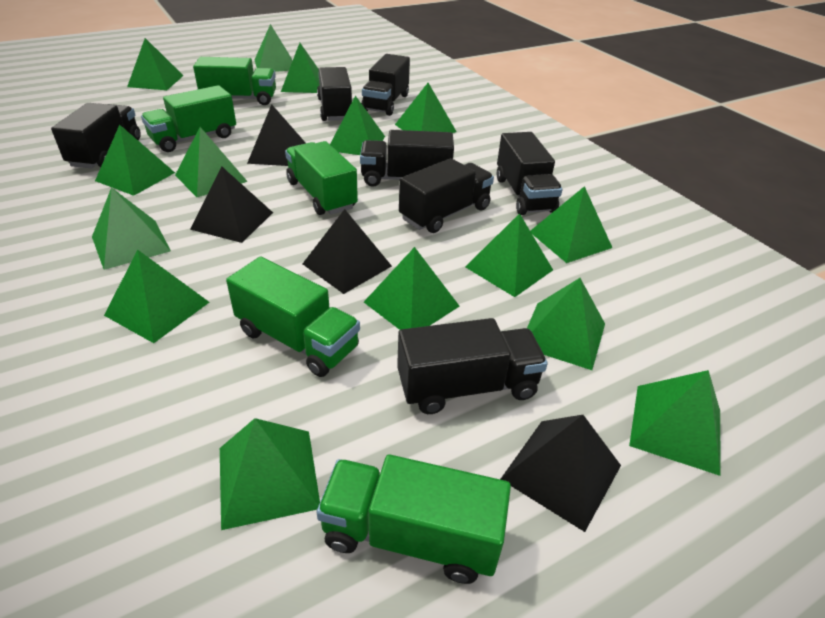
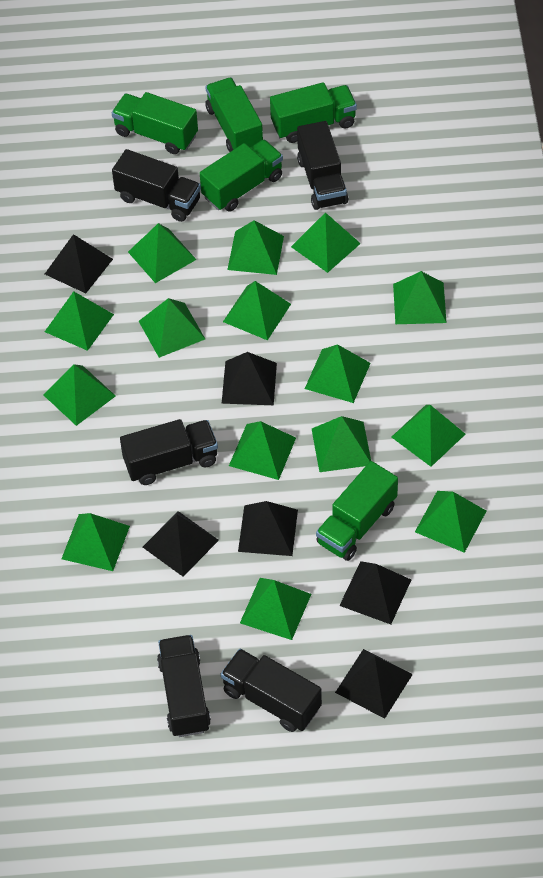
black pyramid: 4 -> 6
black truck: 7 -> 5

